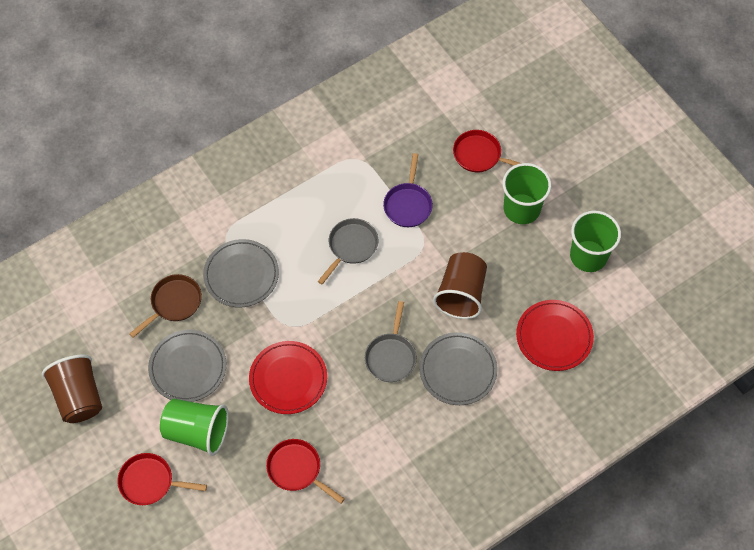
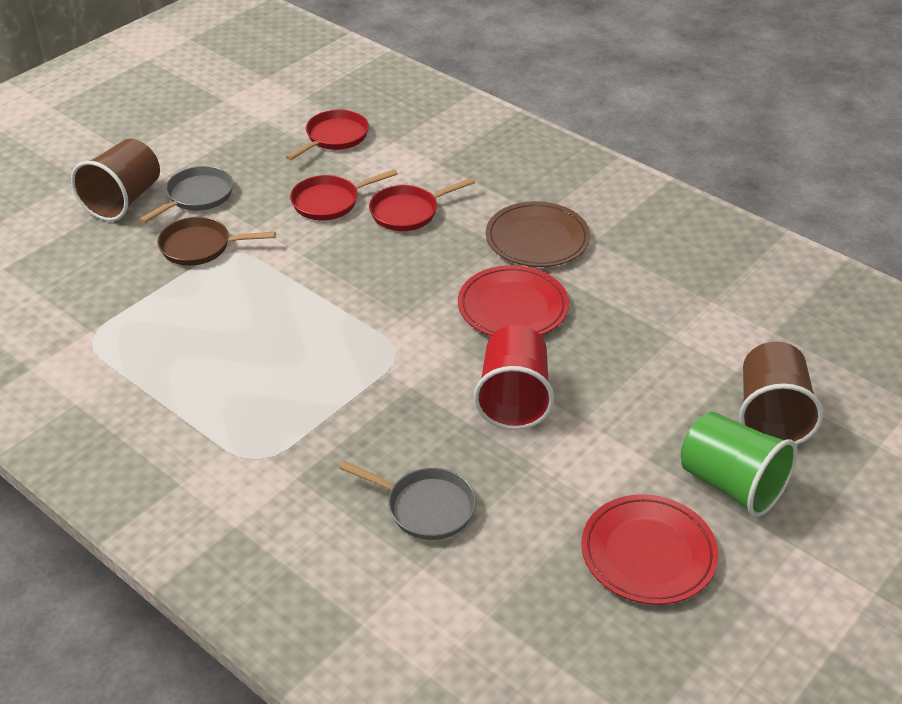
brown plate: 0 -> 1
green cup: 3 -> 1
grey plate: 3 -> 0
purple pan: 1 -> 0
red cup: 0 -> 1

